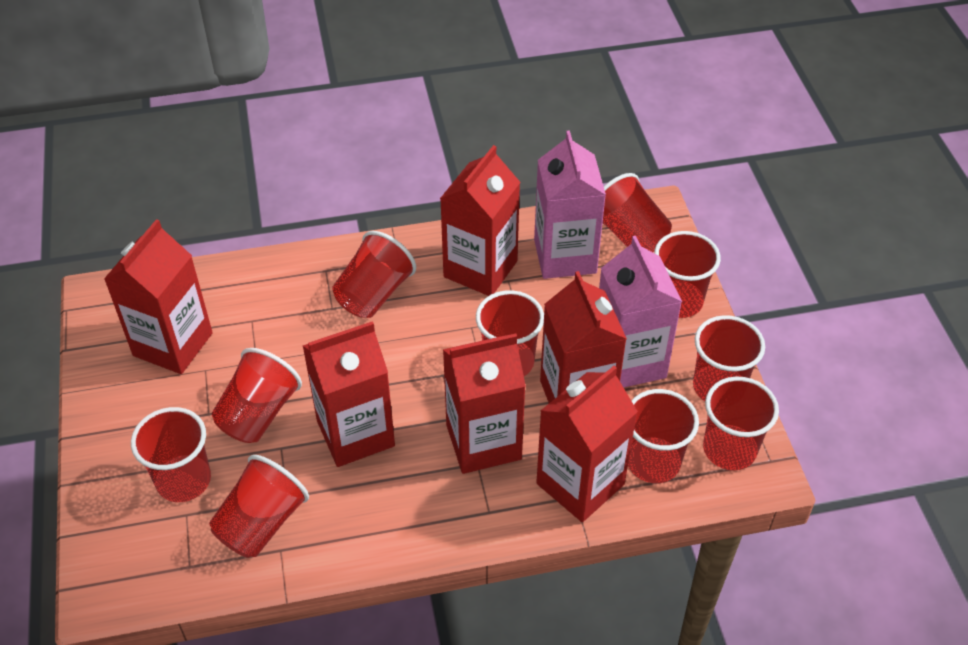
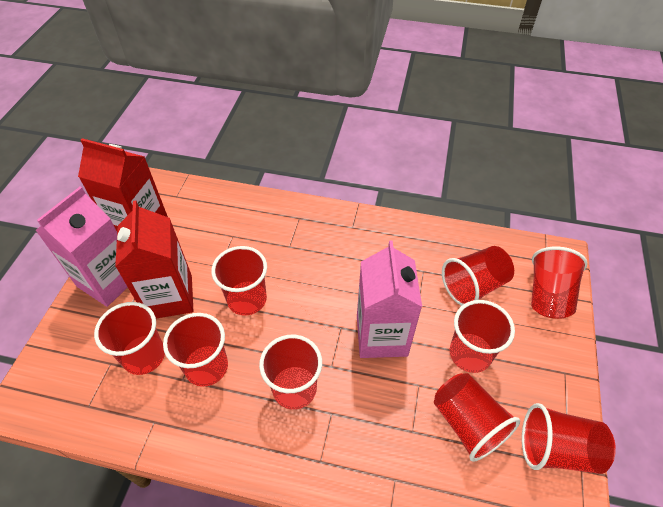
red carton: 6 -> 2
red cup: 10 -> 9

